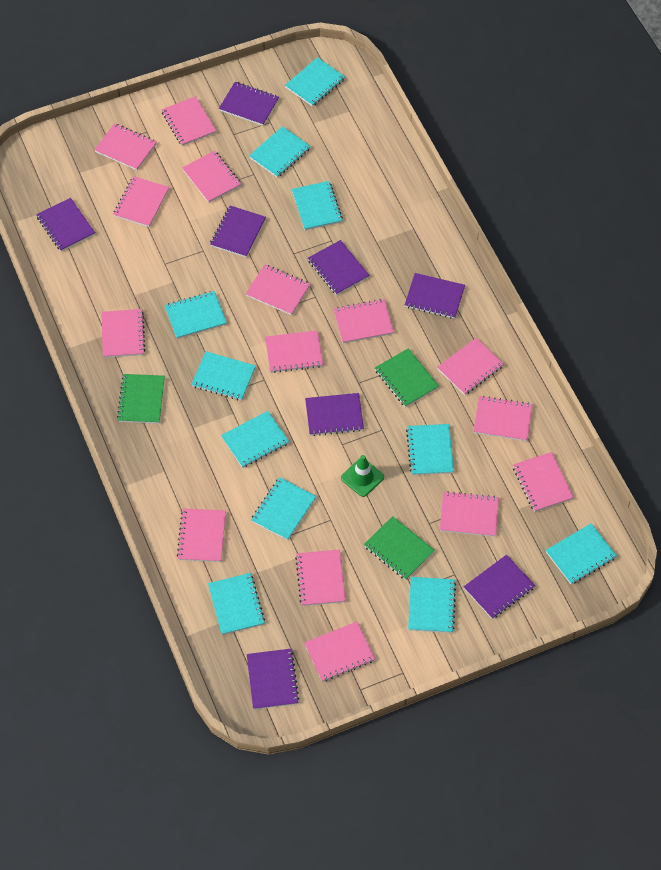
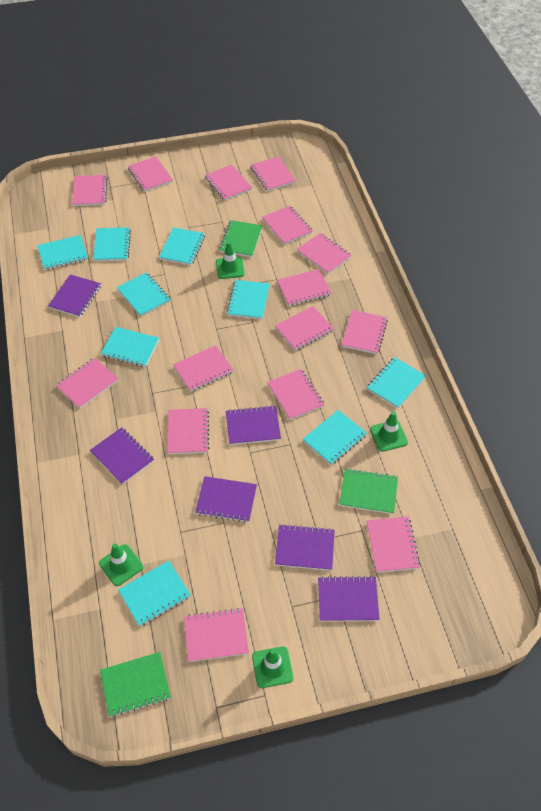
green traffic cone: 1 -> 4
purple notebook: 8 -> 6
turquoise notebook: 11 -> 9

